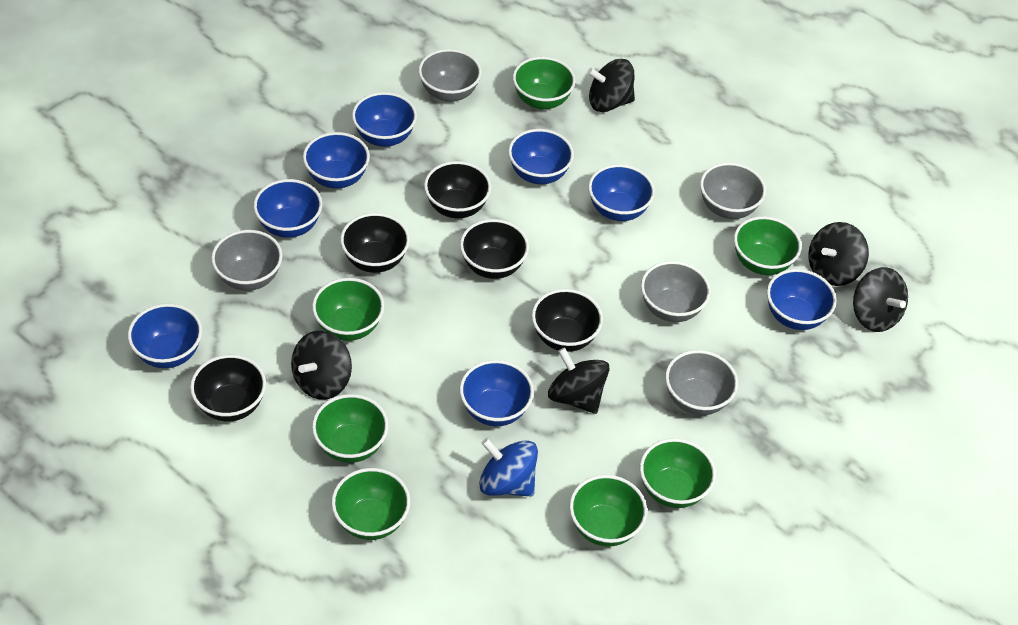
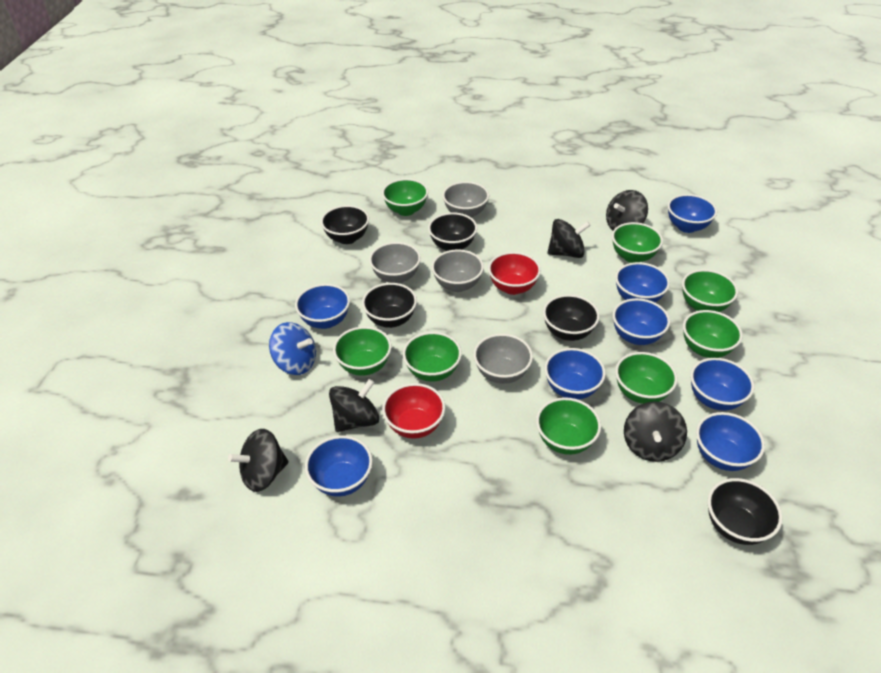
green bowl: 7 -> 8
grey bowl: 5 -> 4
red bowl: 0 -> 2

